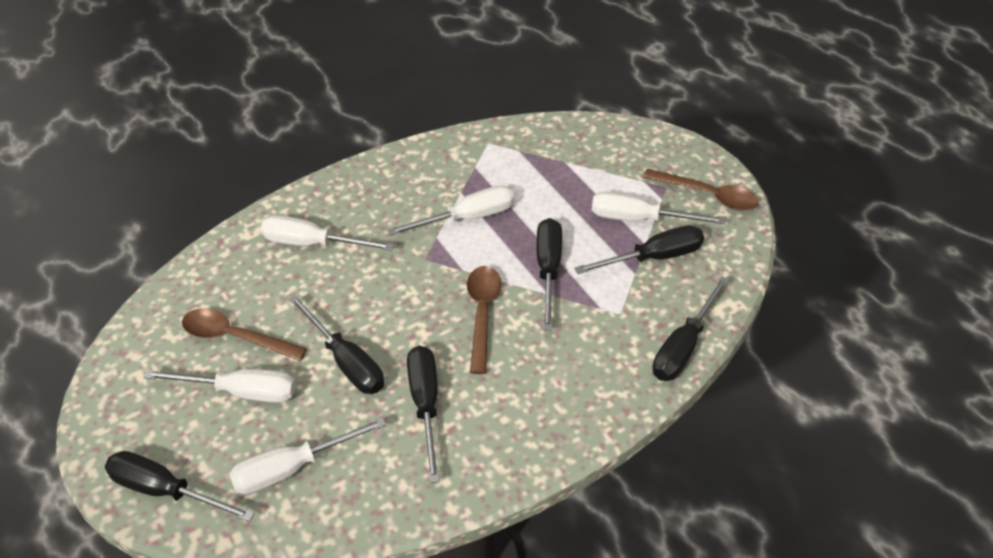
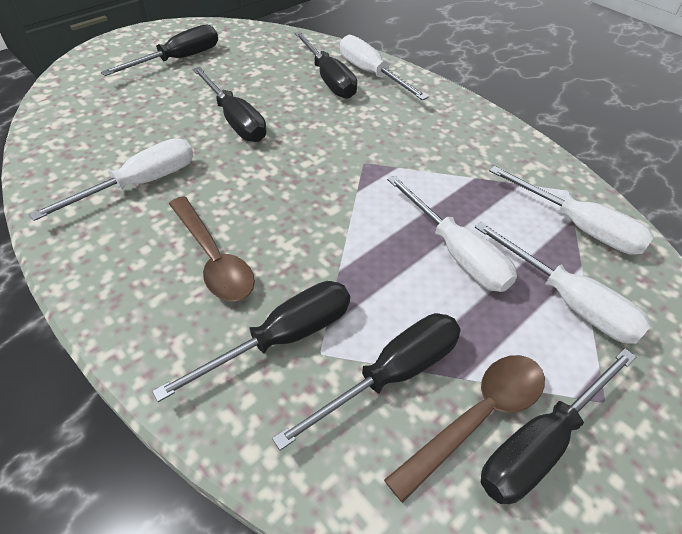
brown spoon: 3 -> 2

